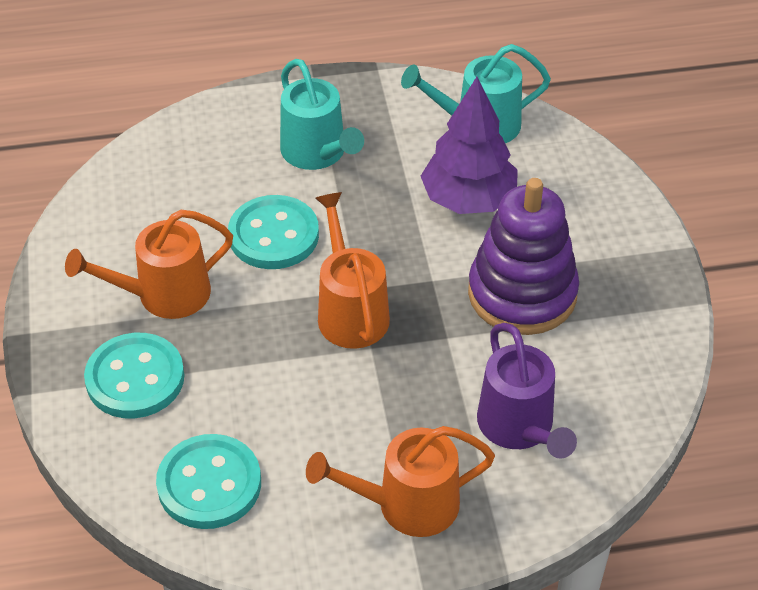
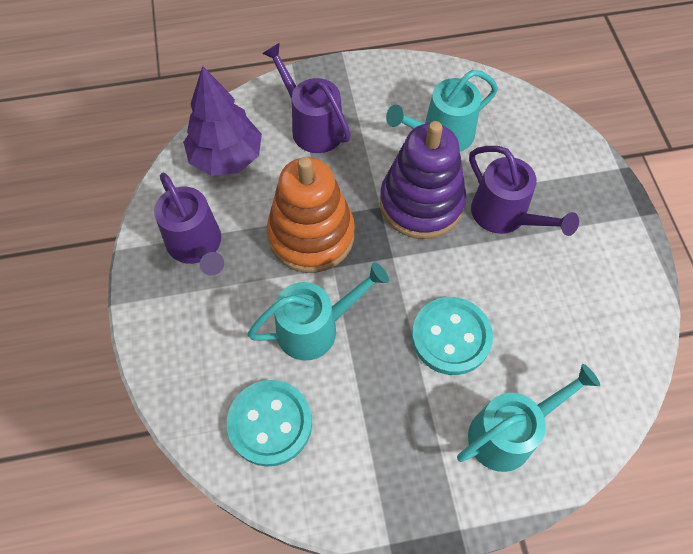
orange stacking toy: 0 -> 1
orange watering can: 3 -> 0
purple watering can: 1 -> 3
turquoise button: 3 -> 2
turquoise watering can: 2 -> 3

